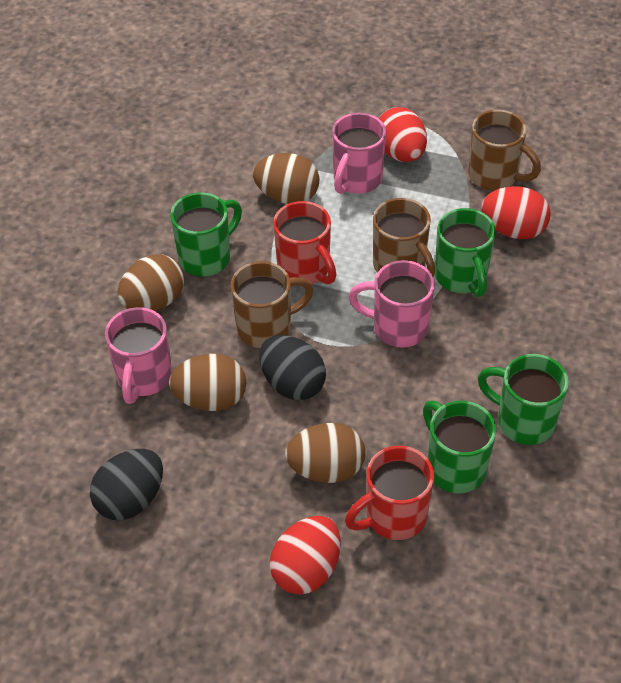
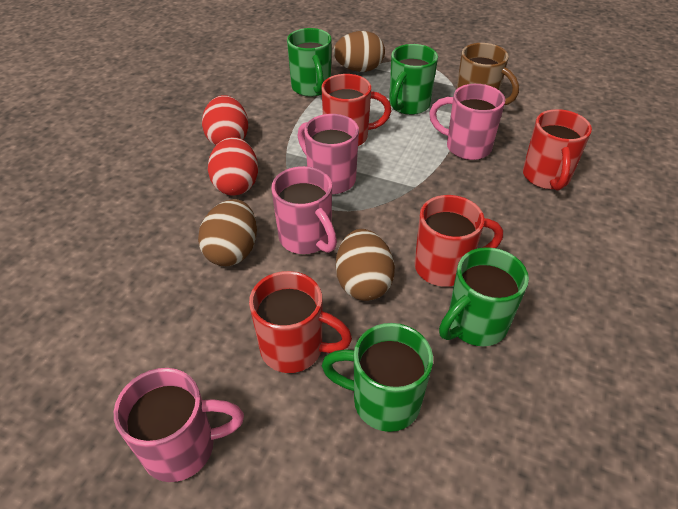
black egg: 2 -> 0
brown egg: 4 -> 3
brown mug: 3 -> 1
pink mug: 3 -> 4
red egg: 3 -> 2
red mug: 2 -> 4

